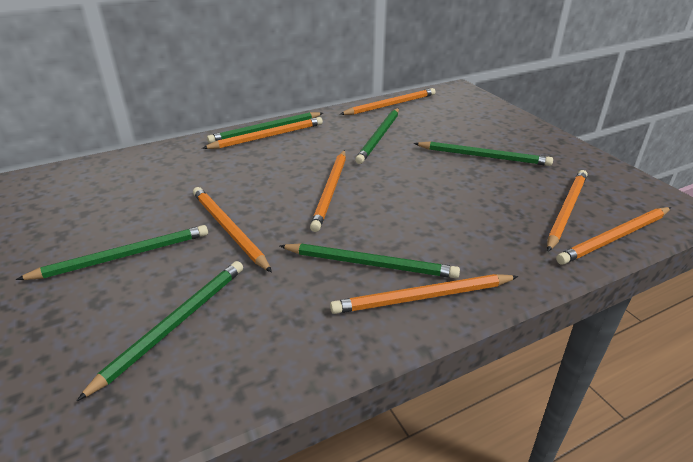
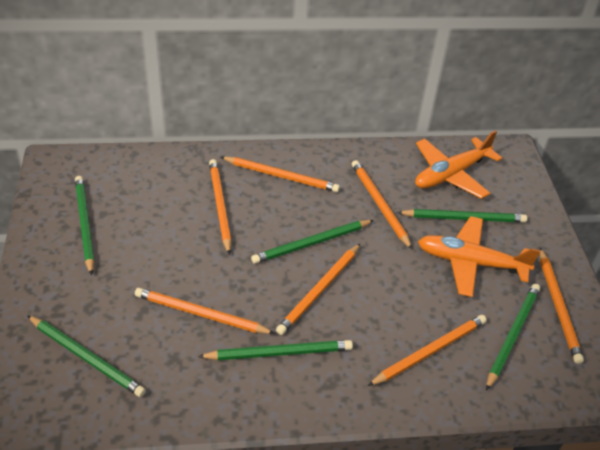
orange plane: 0 -> 2

